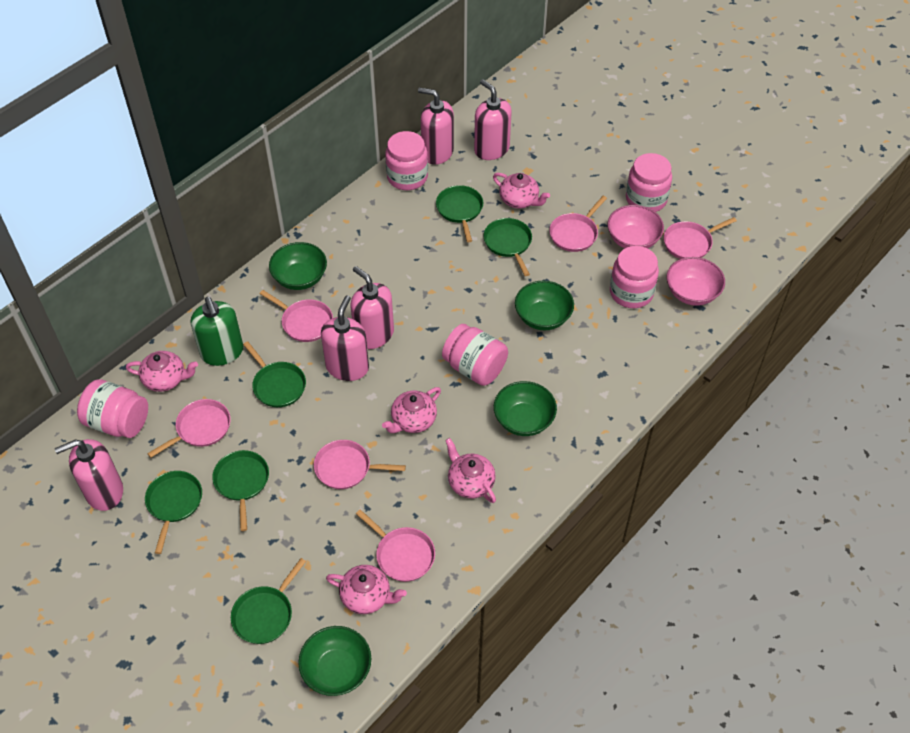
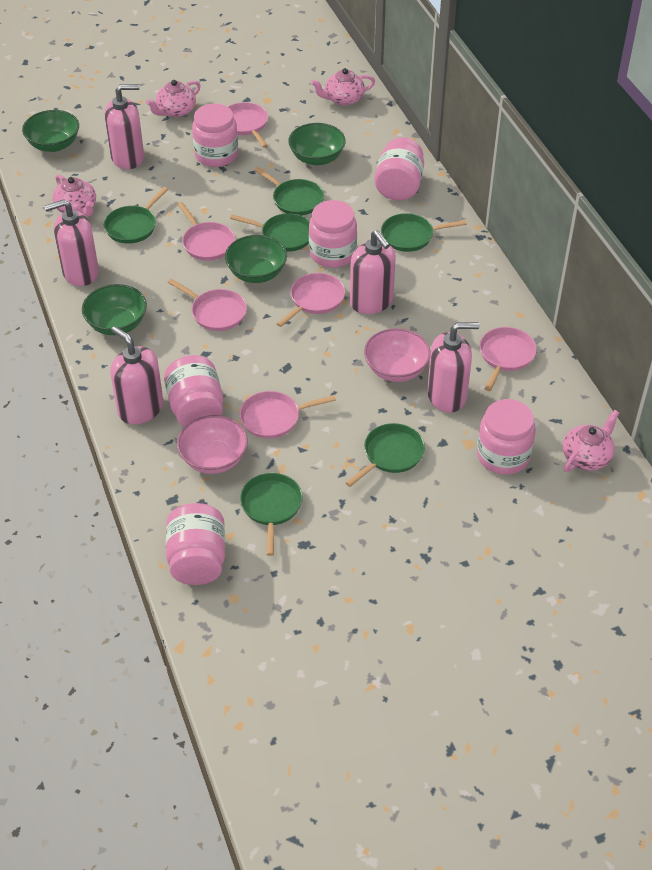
green soap dispenser: 1 -> 0
pink jar: 5 -> 6
pink teapot: 5 -> 4

